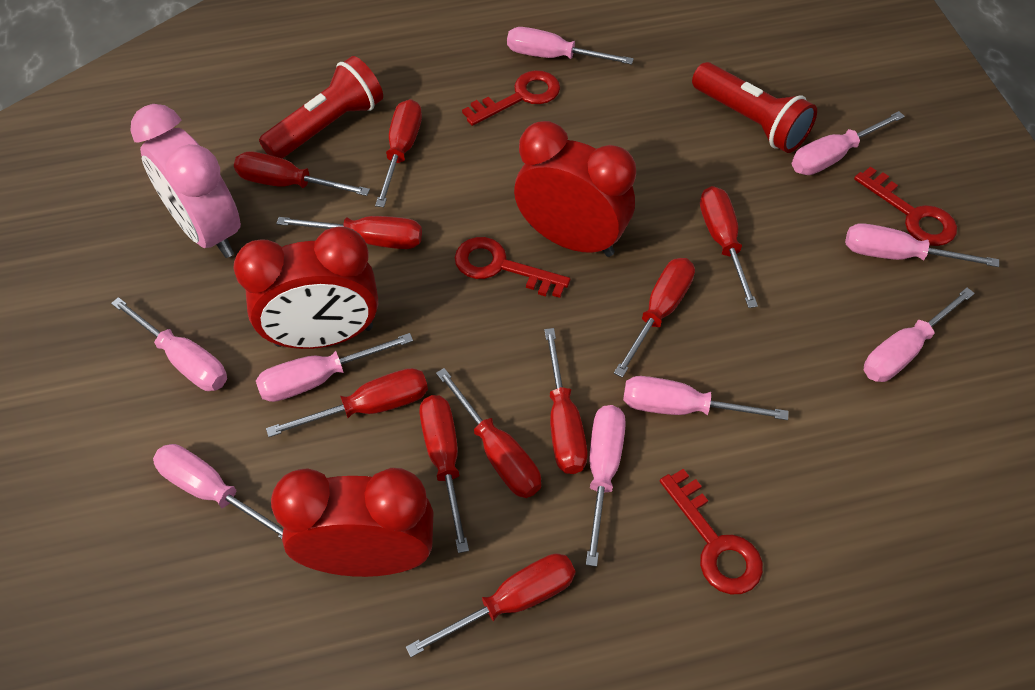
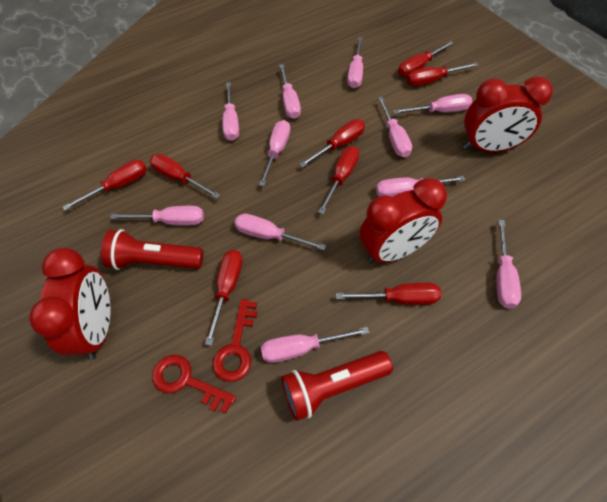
pink clock: 1 -> 0
pink screwdriver: 9 -> 11
red key: 4 -> 2
red screwdriver: 10 -> 8

